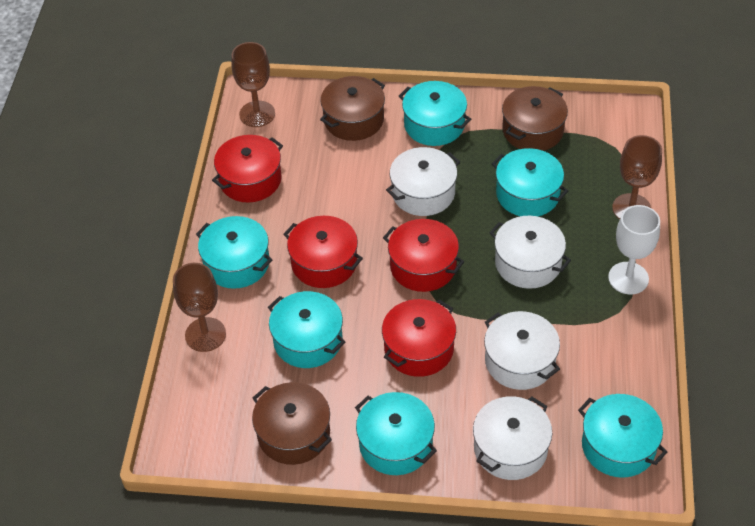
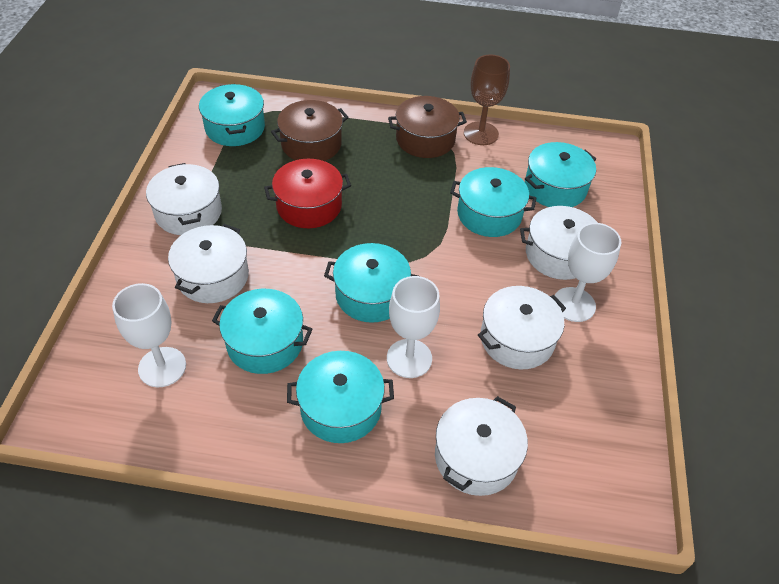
brown goblet: 3 -> 1
brown pot: 3 -> 2
red pot: 4 -> 1
white goblet: 1 -> 3
white pot: 4 -> 5

